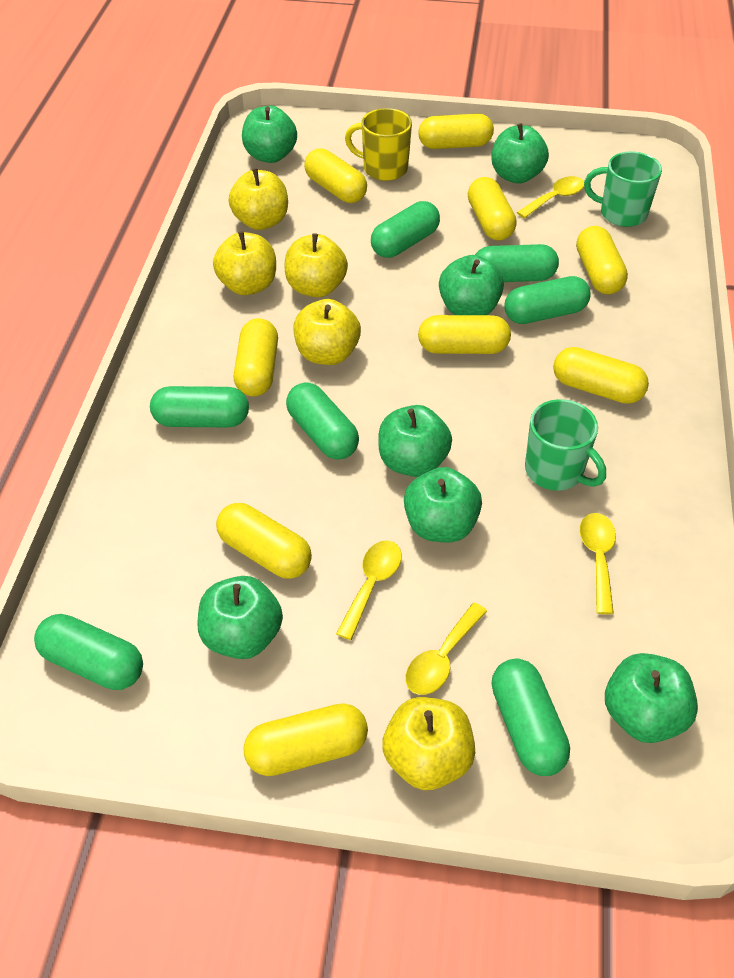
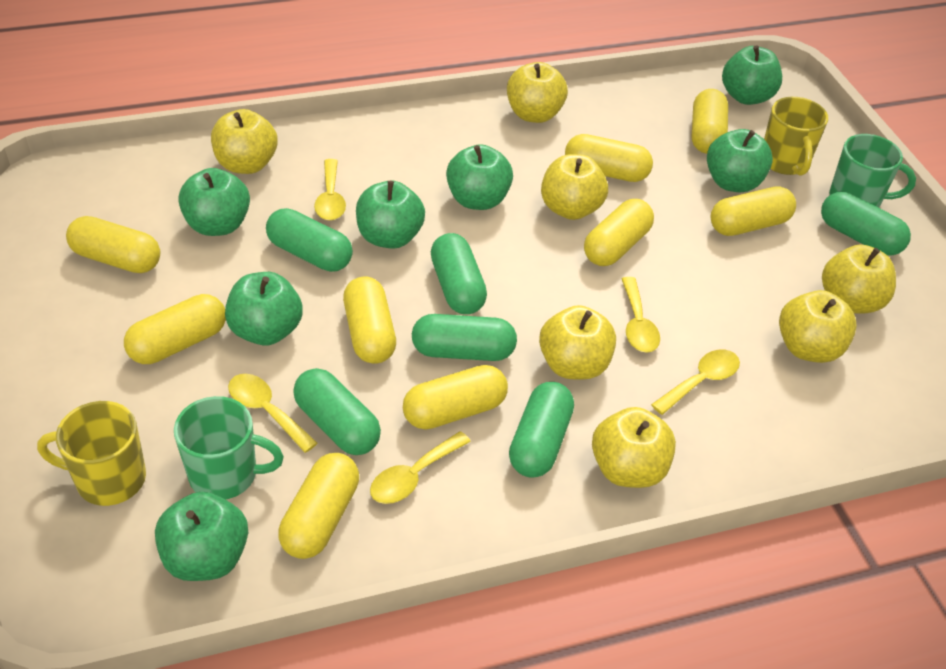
green capsule: 7 -> 6
yellow apple: 5 -> 7
yellow mug: 1 -> 2
yellow spoon: 4 -> 5

